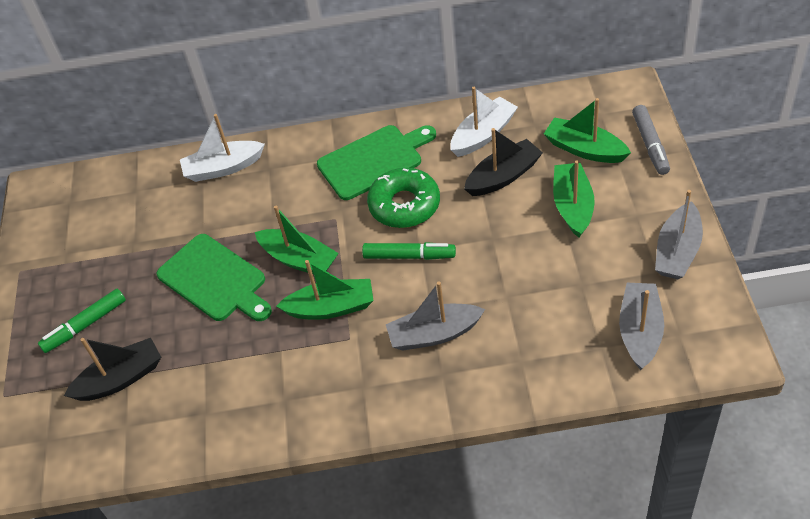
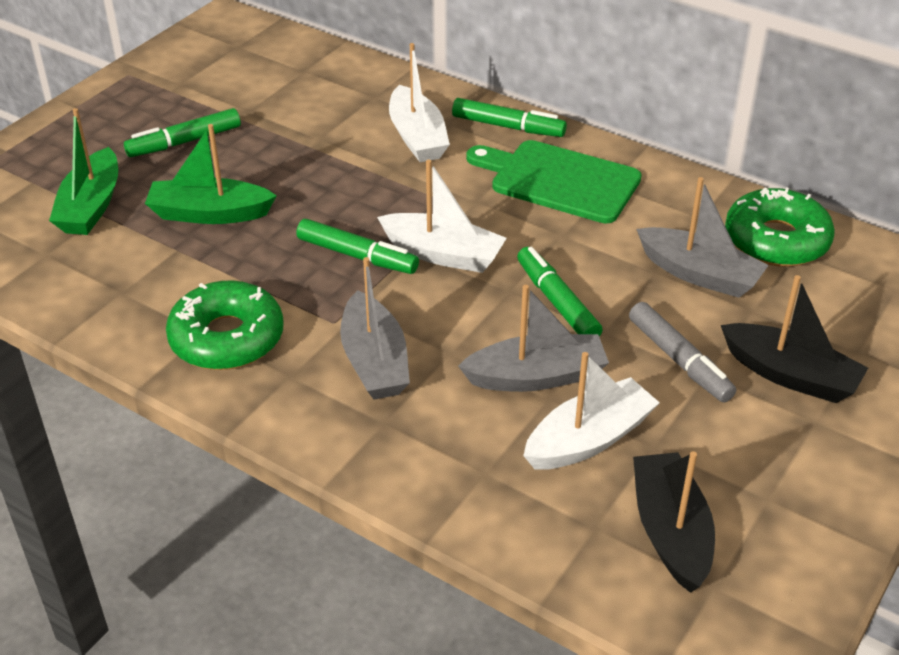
green boat: 4 -> 2
green cutting board: 2 -> 1
green donut: 1 -> 2
green marker: 2 -> 4
white boat: 2 -> 3

